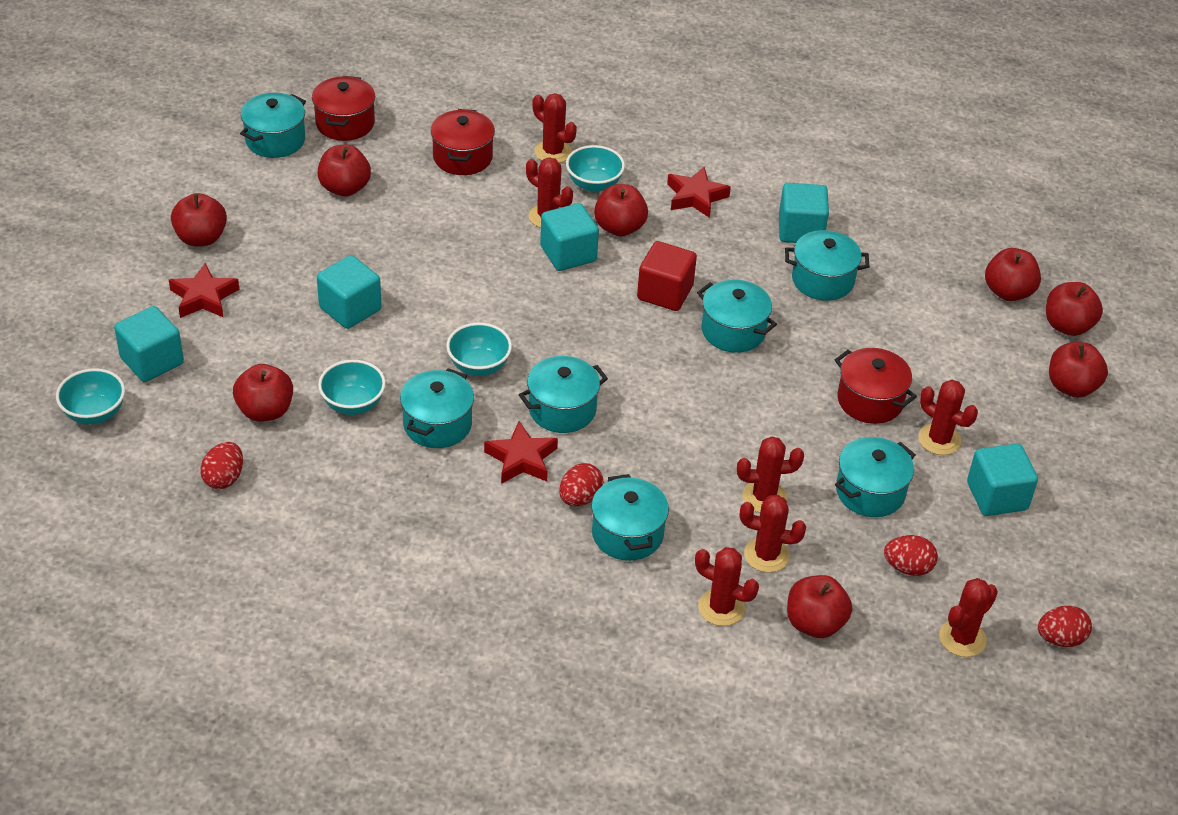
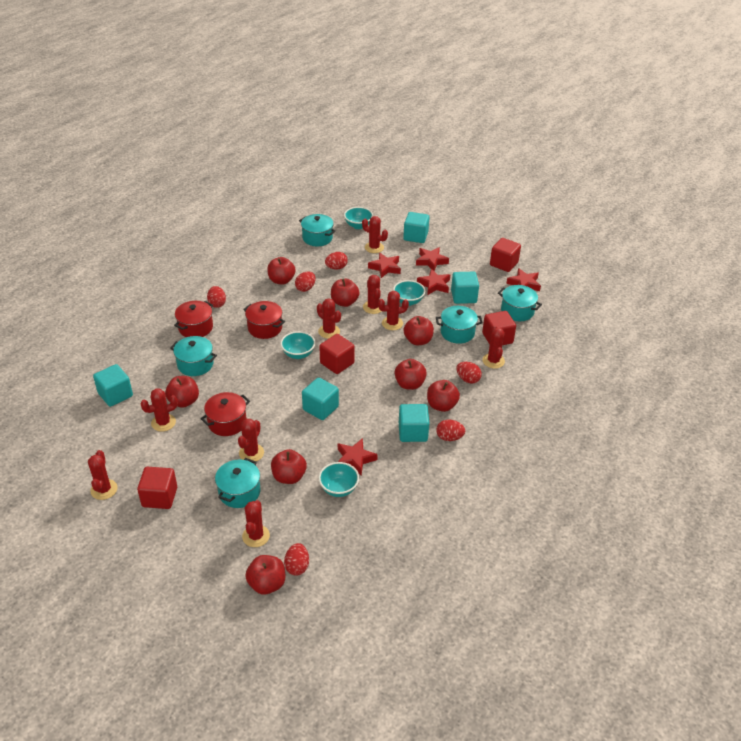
red cactus: 7 -> 9
red cube: 1 -> 4
red egg: 4 -> 6
red star: 3 -> 5
turquoise pot: 7 -> 5

